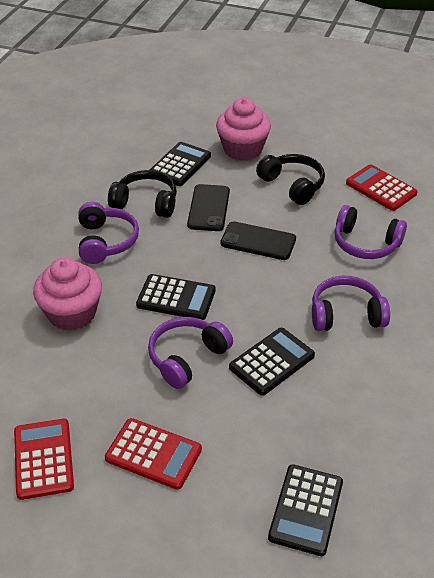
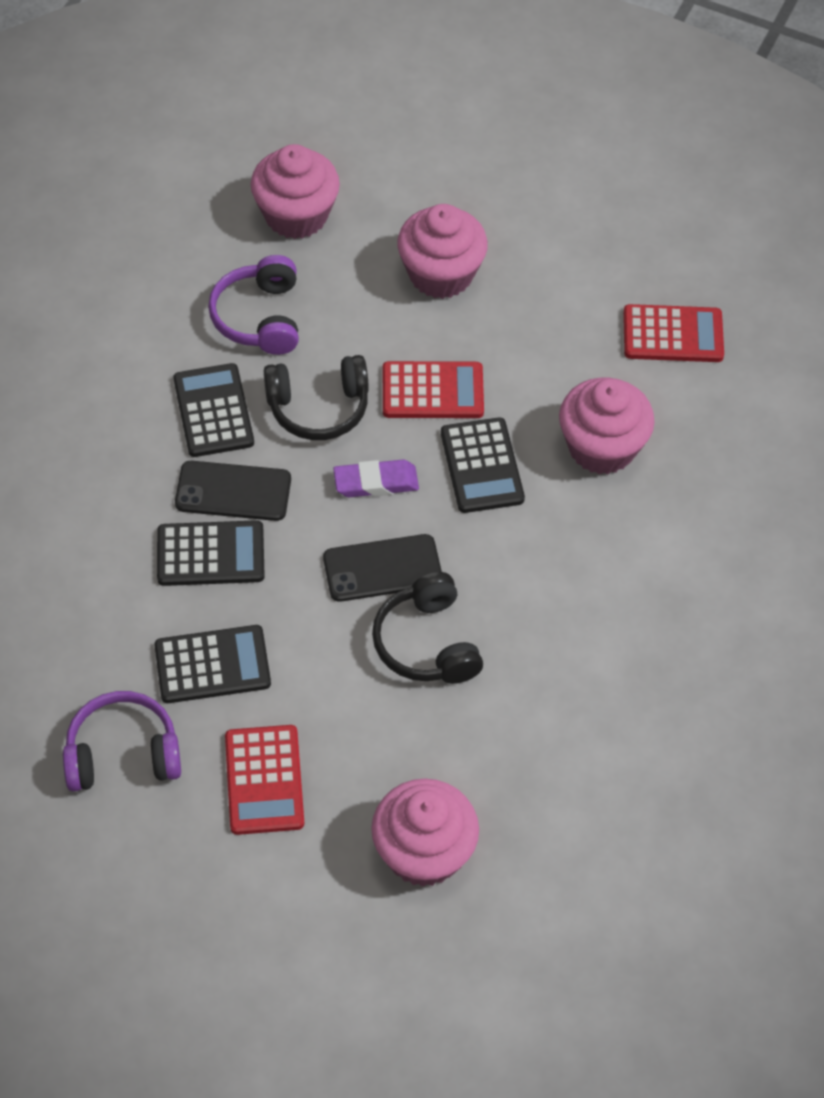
pink cupcake: 2 -> 4
purple eraser: 0 -> 1
purple headphones: 4 -> 2

